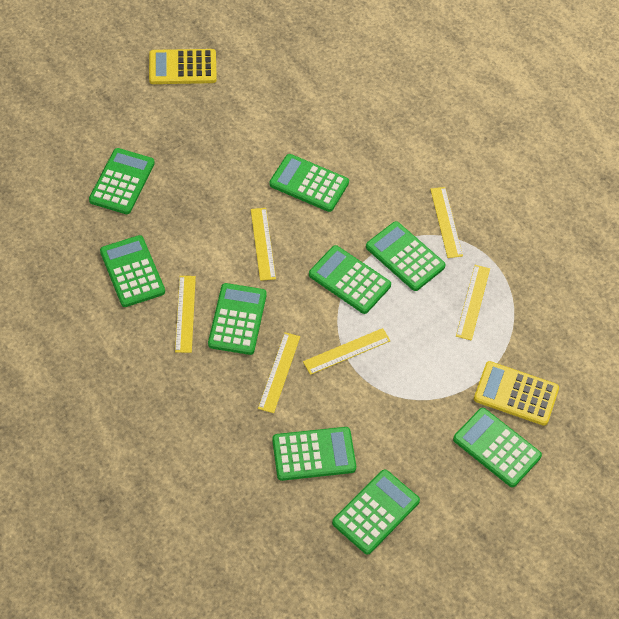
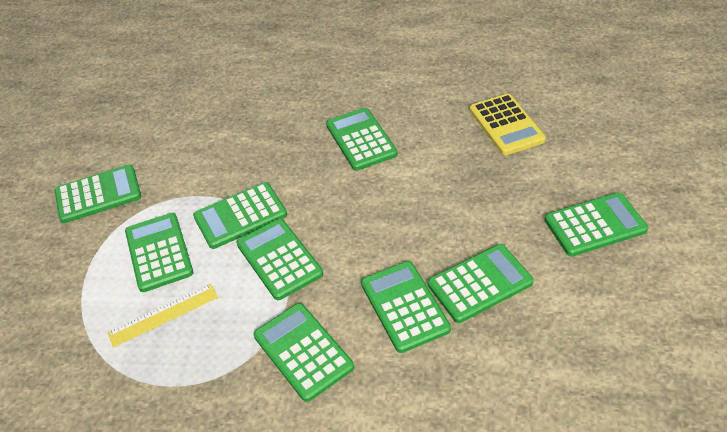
yellow calculator: 2 -> 1
yellow ruler: 6 -> 1

